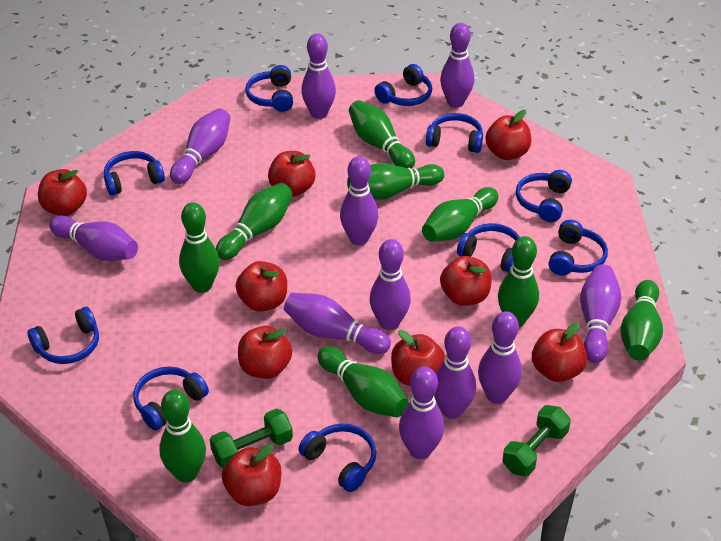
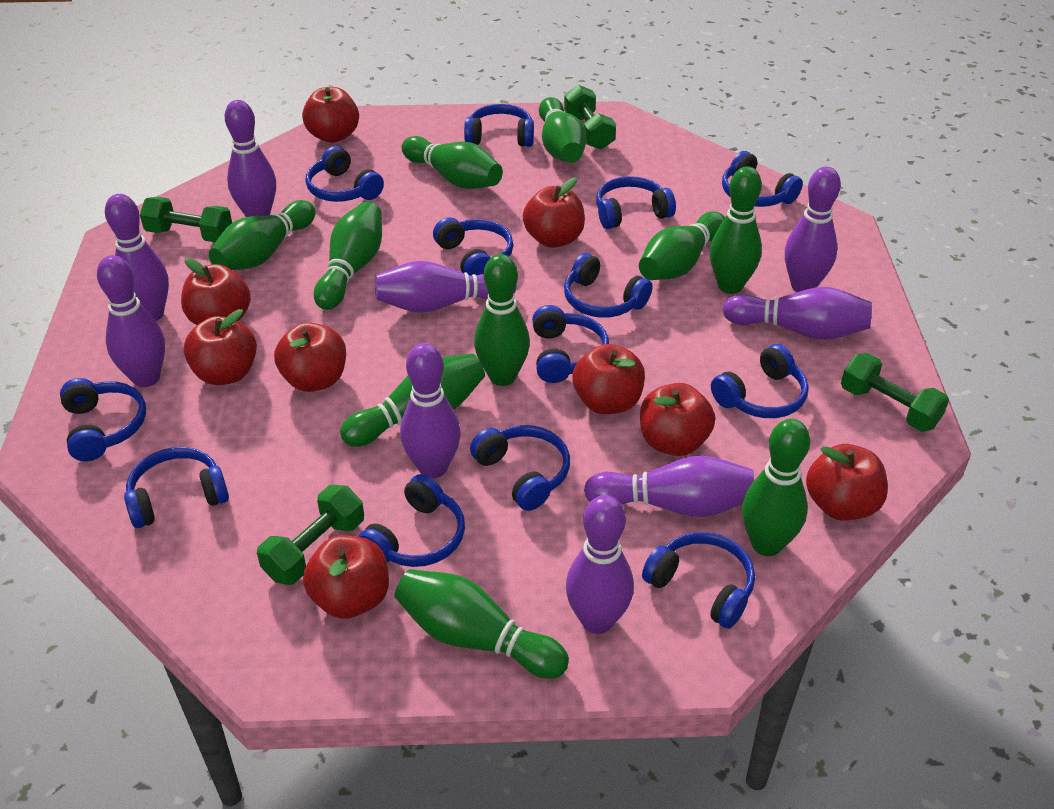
blue headphones: 10 -> 13
green bowling pin: 9 -> 10
green dumbbell: 2 -> 4
purple bowling pin: 11 -> 9

